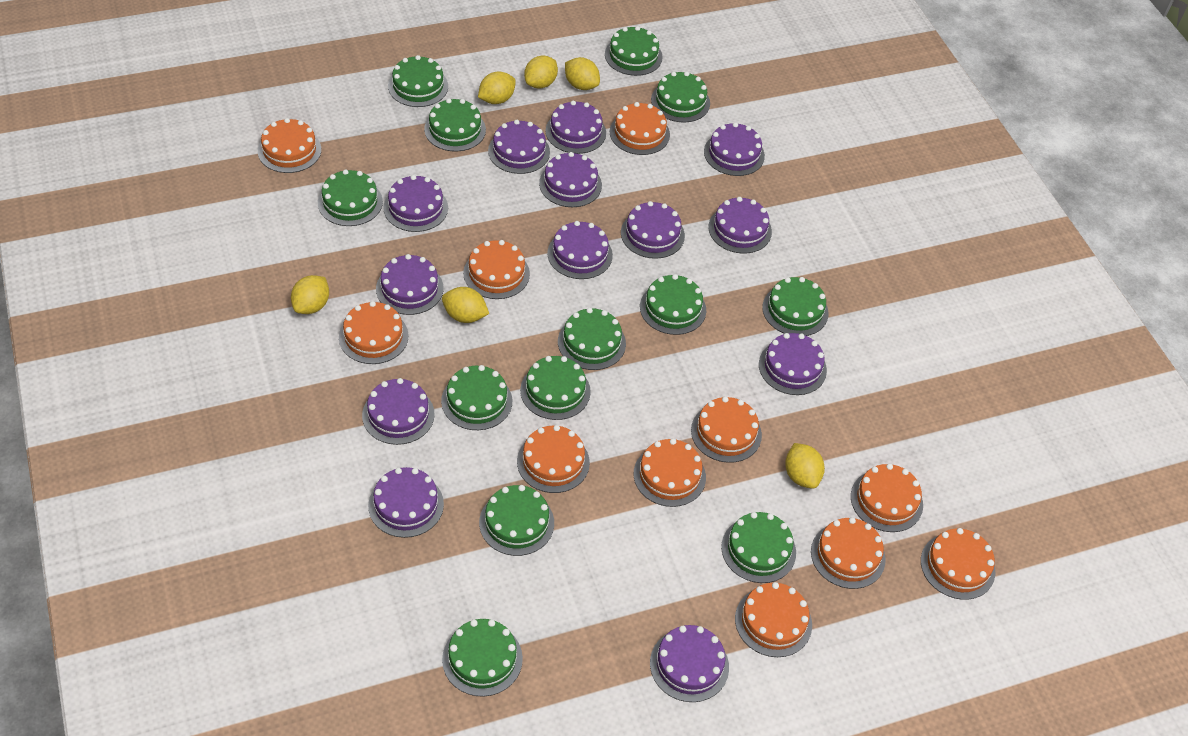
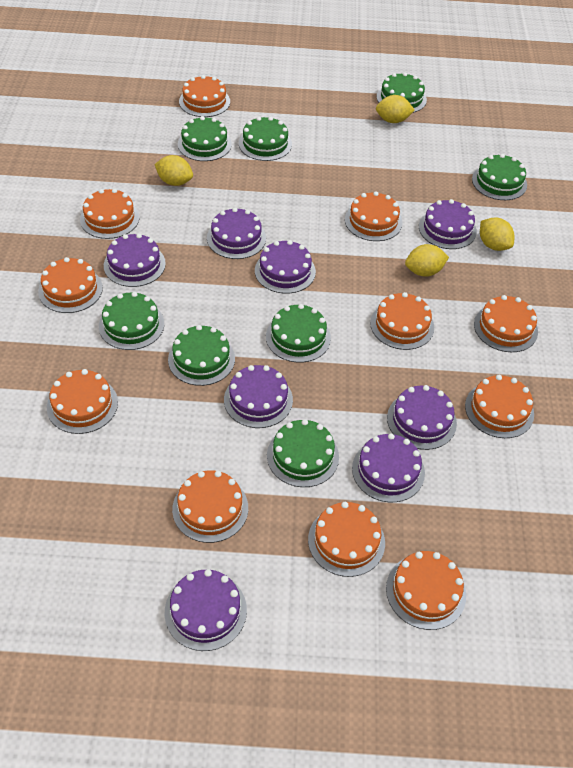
green cake: 13 -> 8
purple cake: 13 -> 8
yellow lemon: 6 -> 4

